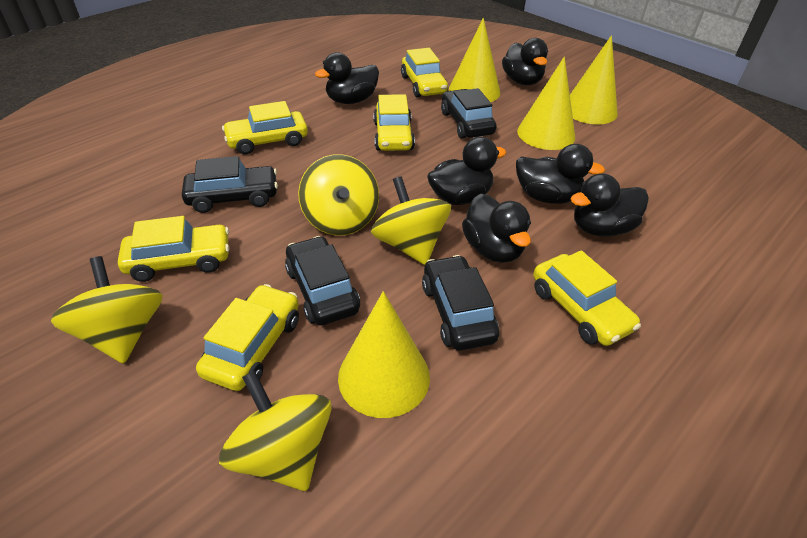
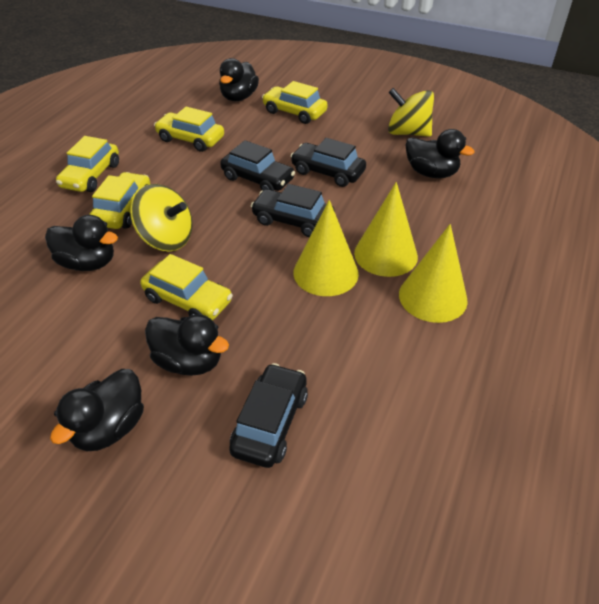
black duck: 6 -> 5
yellow car: 6 -> 5
yellow cone: 4 -> 3
yellow spinning top: 4 -> 2

